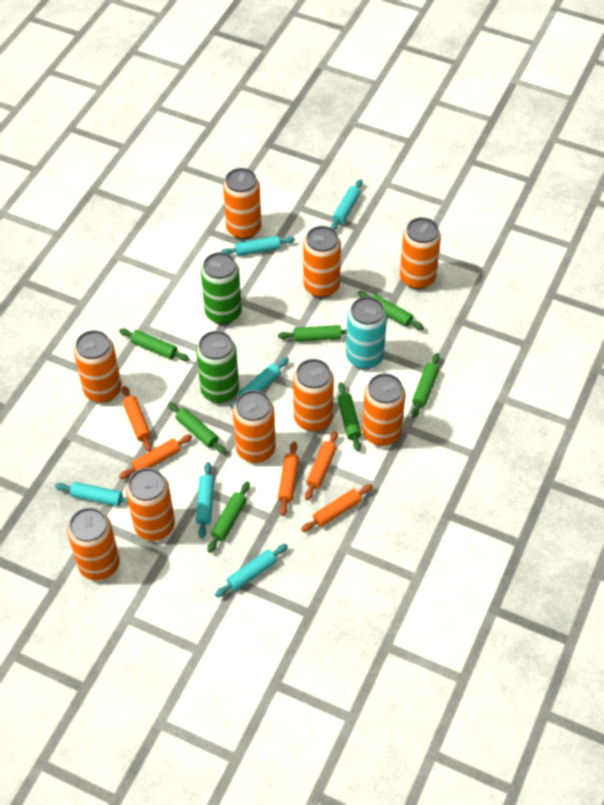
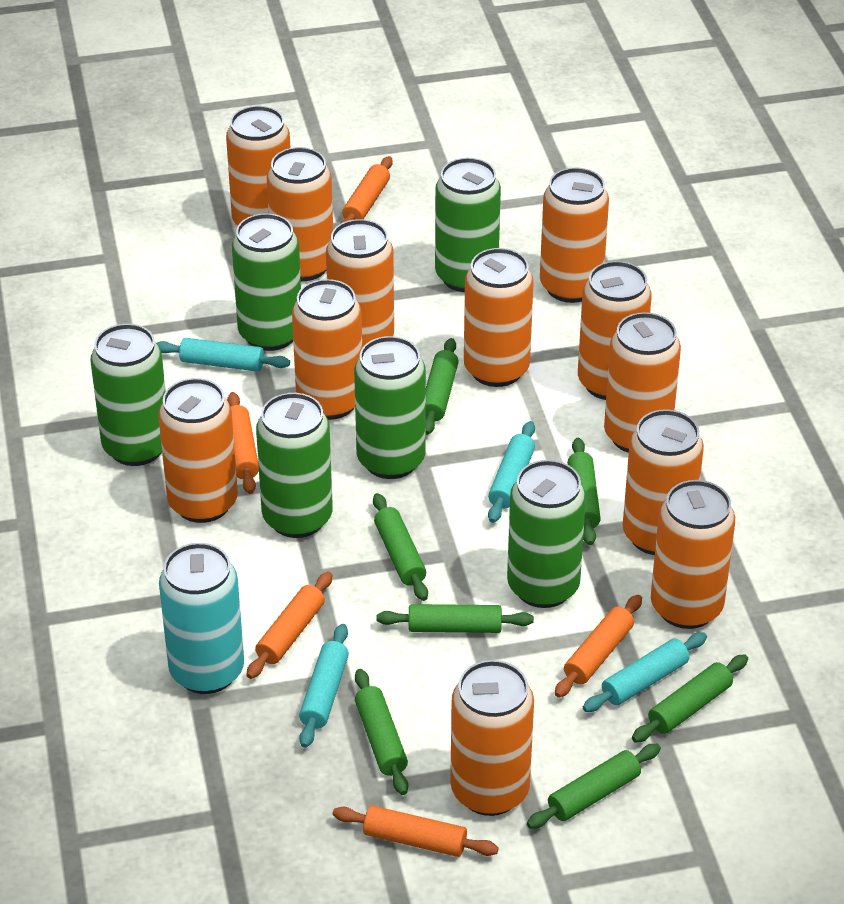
green can: 2 -> 6
orange can: 9 -> 12
turquoise rolling pin: 6 -> 4

